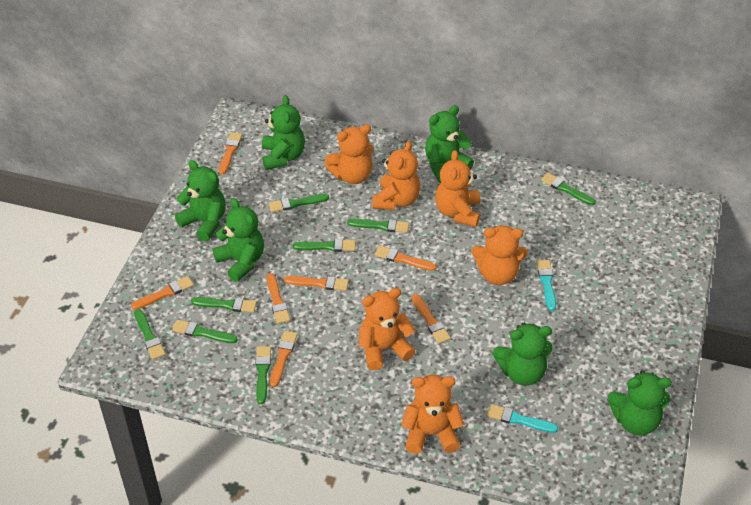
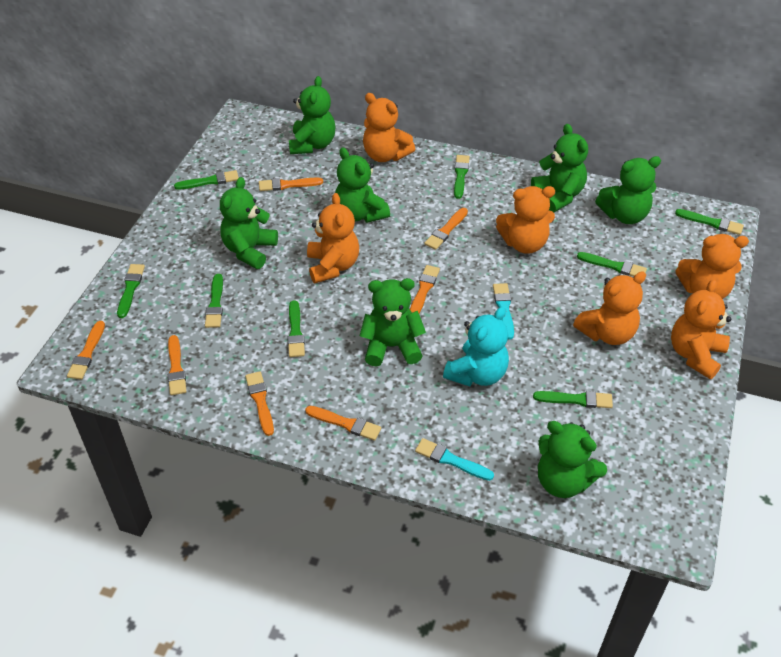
green teddy bear: 6 -> 7
turquoise teddy bear: 0 -> 1

